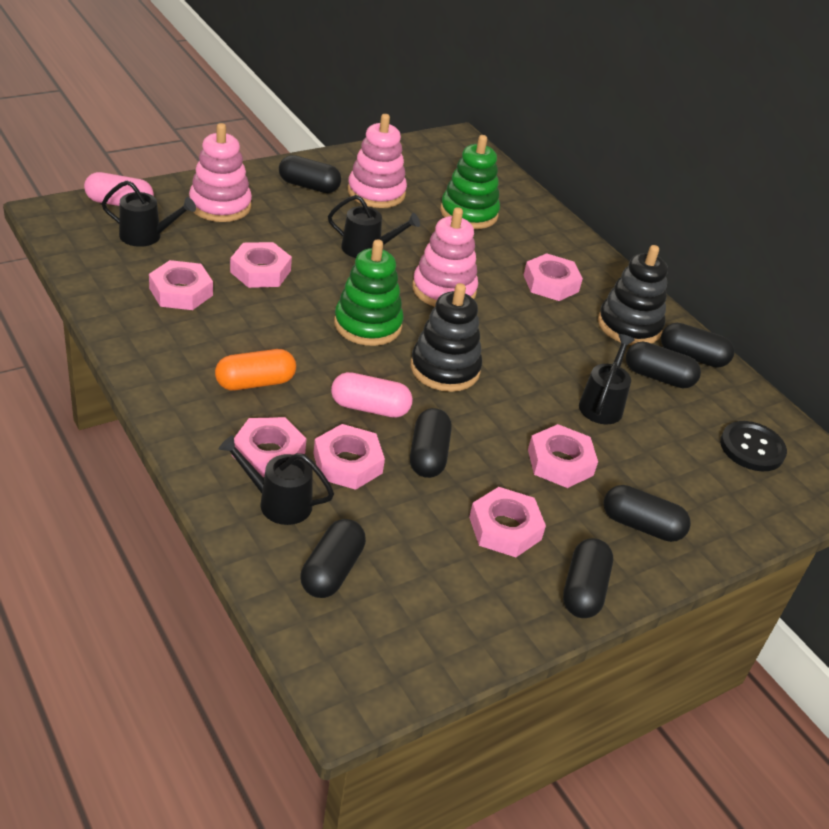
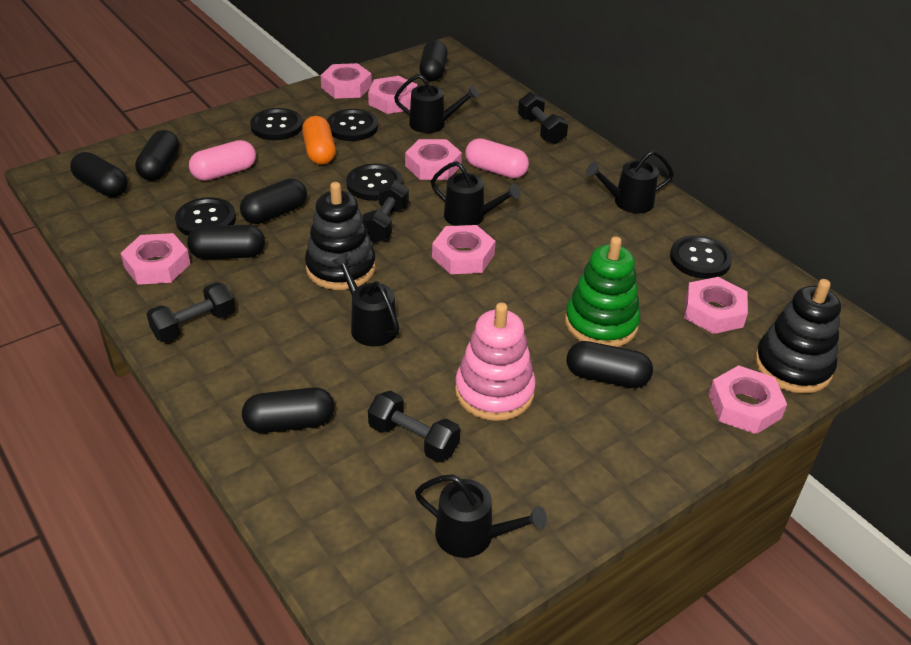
black button: 1 -> 5
black dumbbell: 0 -> 4
black watering can: 4 -> 5
green stacking toy: 2 -> 1
pink stacking toy: 3 -> 1

